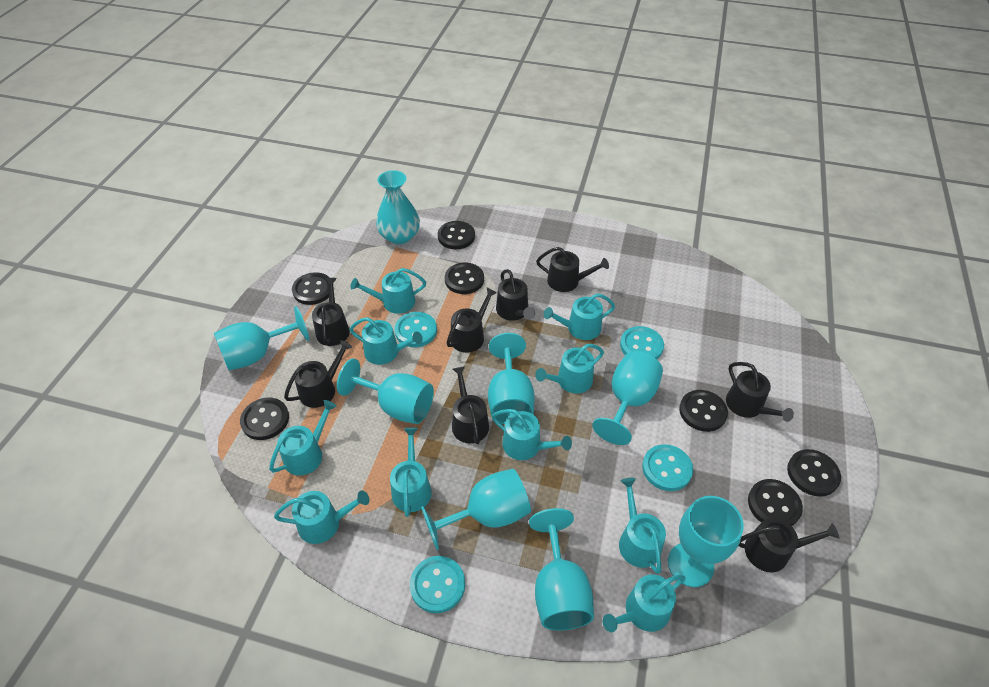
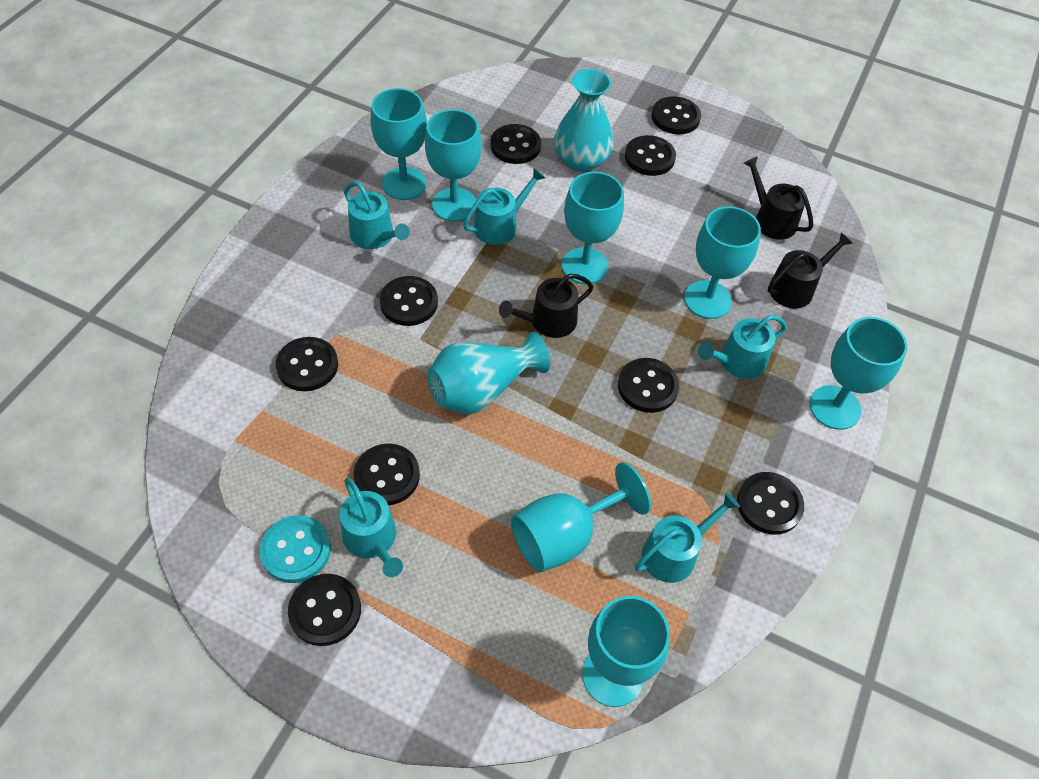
black button: 7 -> 9
black watering can: 8 -> 3
turquoise button: 4 -> 1
turquoise vase: 1 -> 2
turquoise watering can: 10 -> 5

